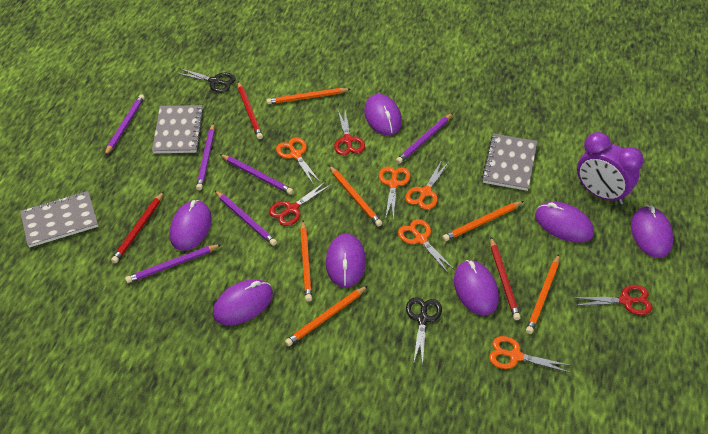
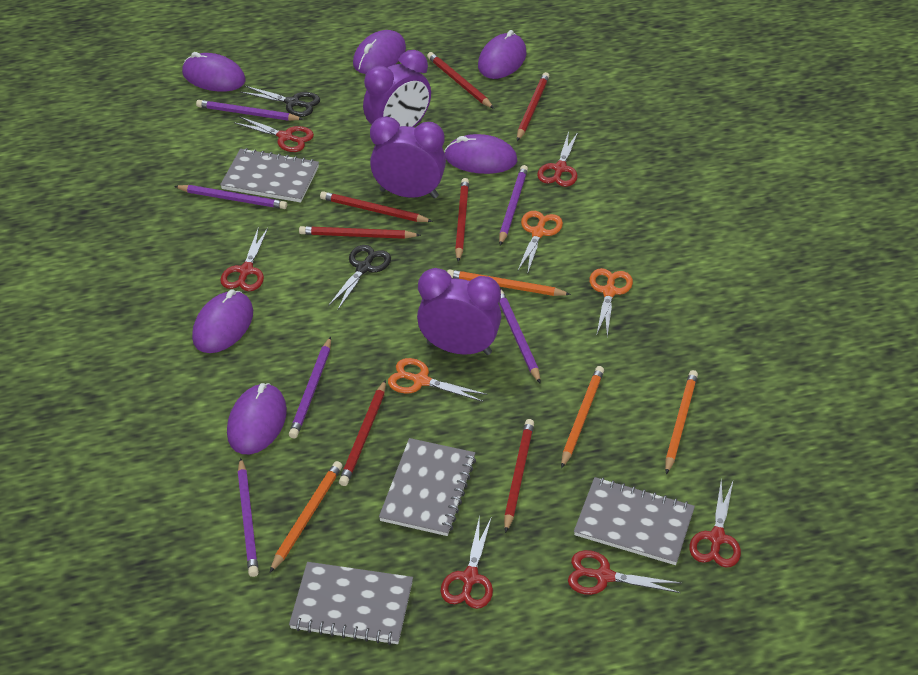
grey notebook: 3 -> 4
orange pencil: 6 -> 4
orange scissors: 5 -> 3
purple clock: 1 -> 3
purple mouse: 7 -> 6
red pencil: 3 -> 7
red scissors: 3 -> 6

